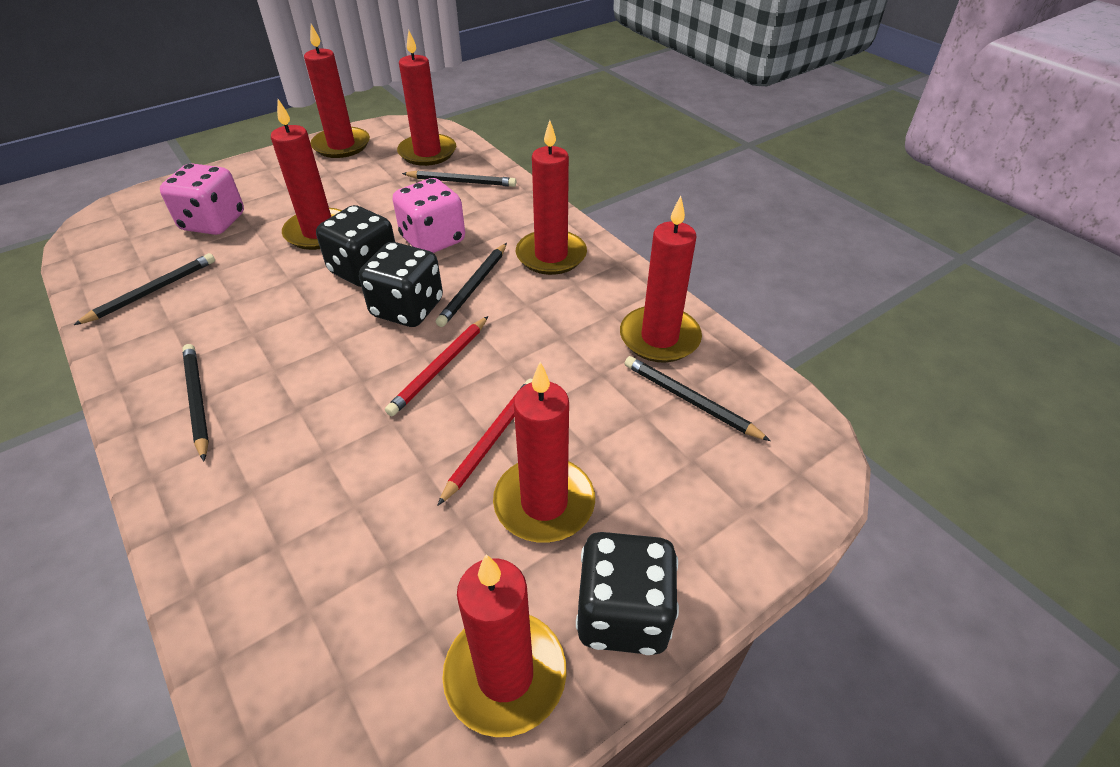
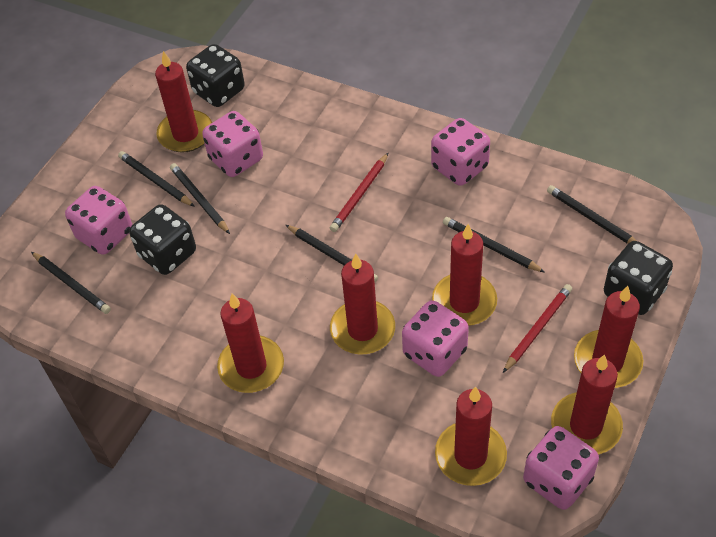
black pencil: 5 -> 6
pink dice: 2 -> 5

